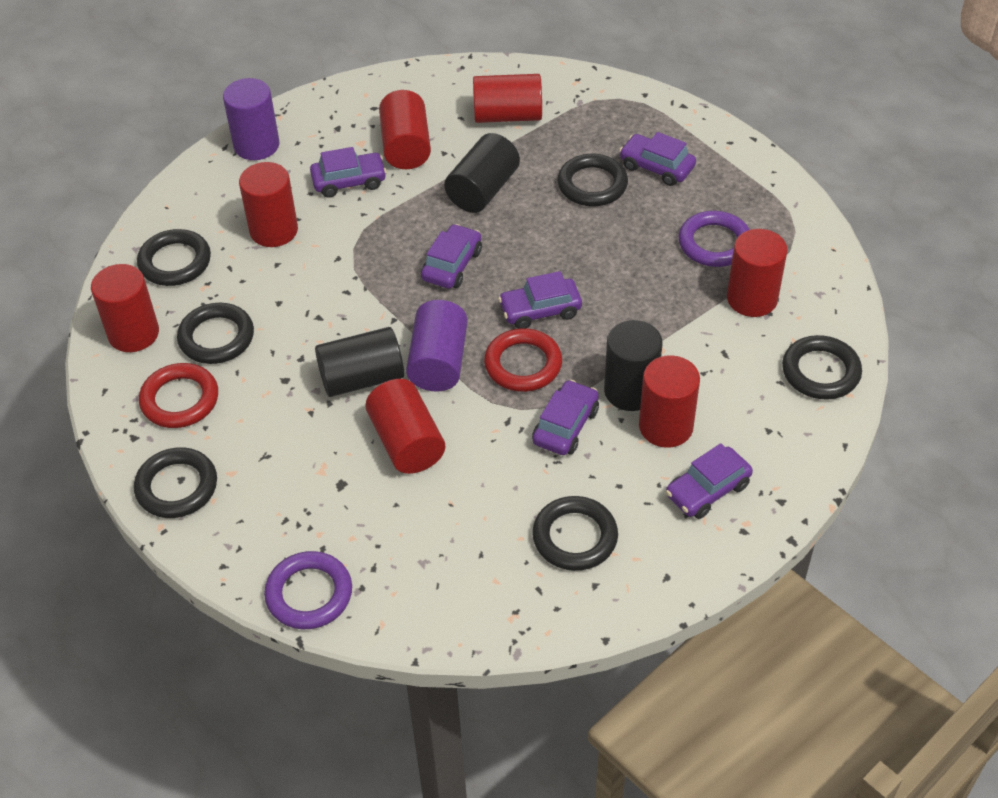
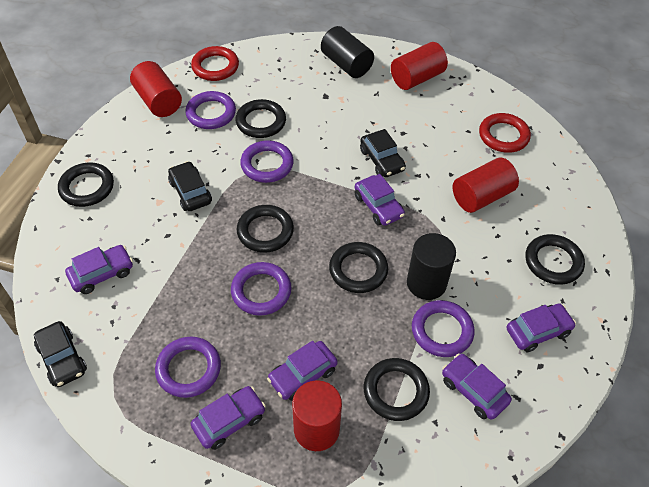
black car: 0 -> 3
black cylinder: 3 -> 2
purple cylinder: 2 -> 0
purple ring: 2 -> 5
red cylinder: 7 -> 4

